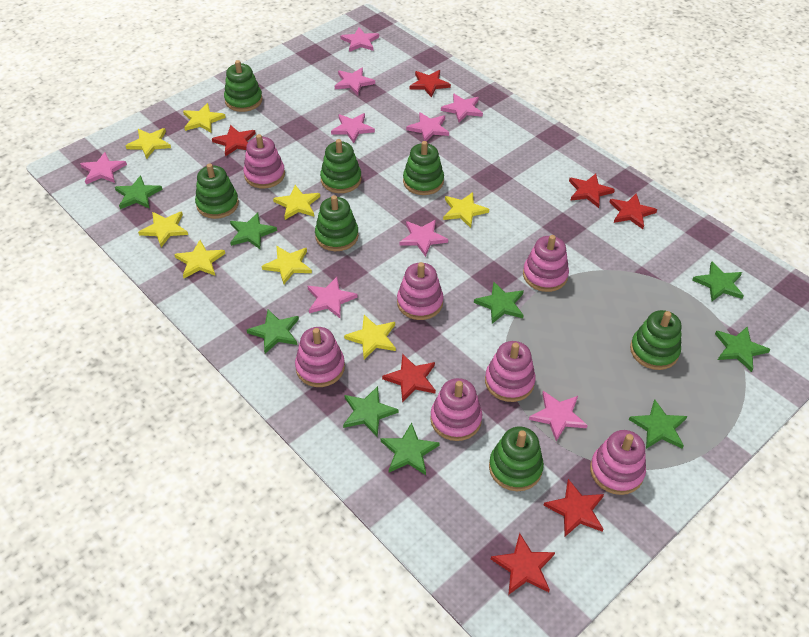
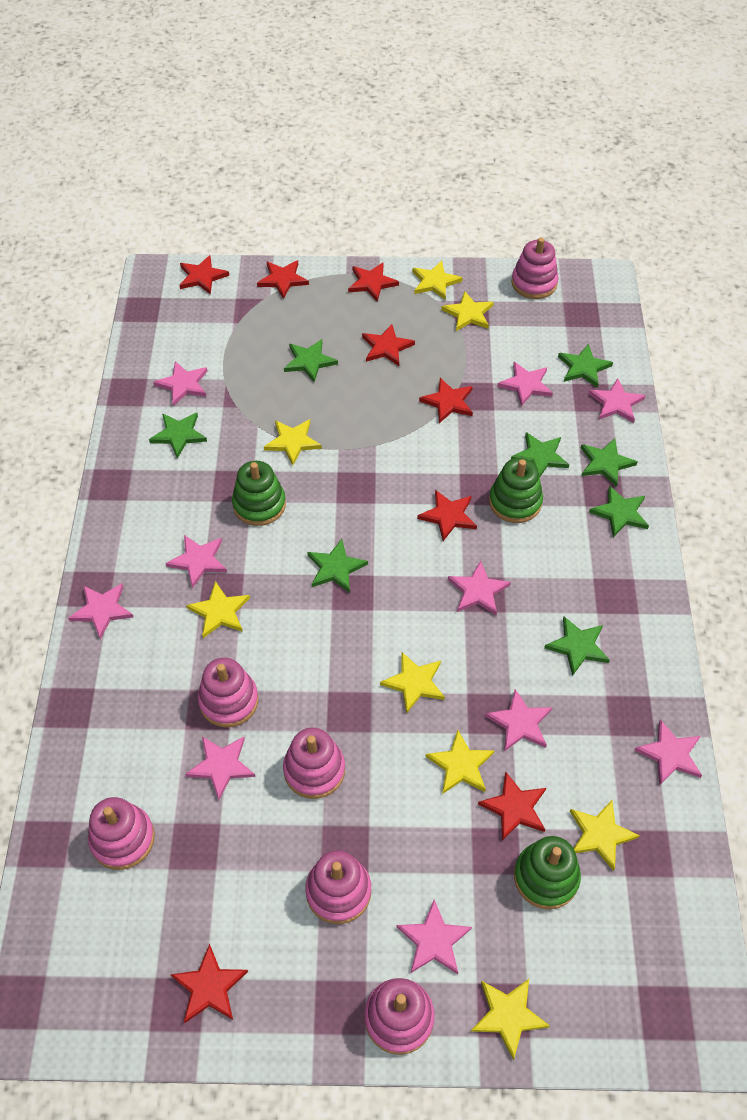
green stacking toy: 7 -> 3
green star: 9 -> 8
pink stacking toy: 7 -> 6
pink star: 9 -> 10
red star: 7 -> 8

